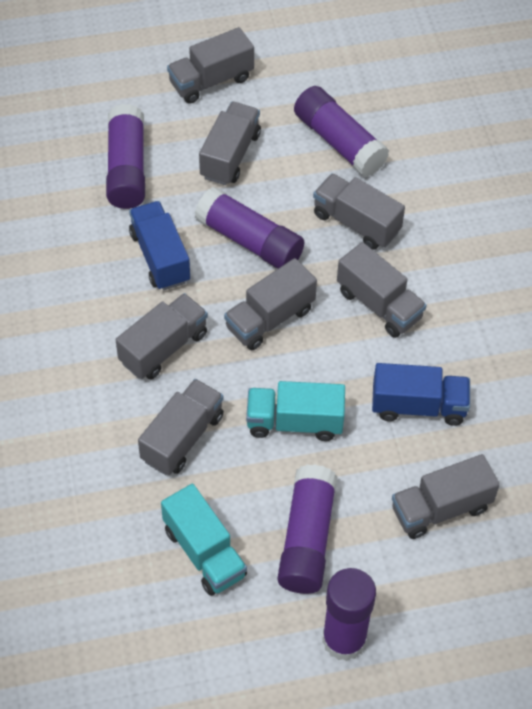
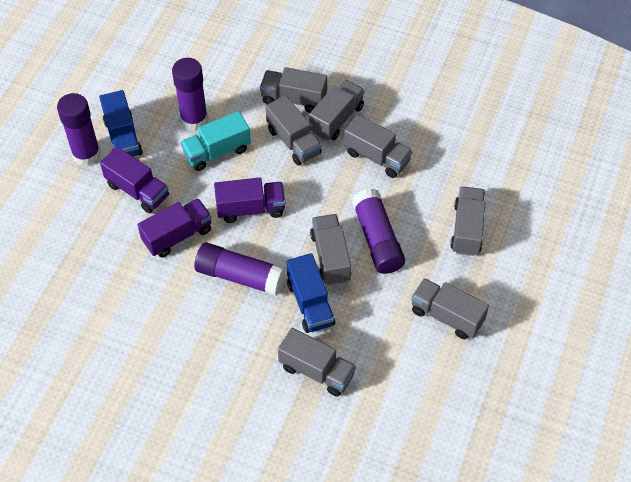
purple glue stick: 5 -> 4
purple truck: 0 -> 3
turquoise truck: 2 -> 1

